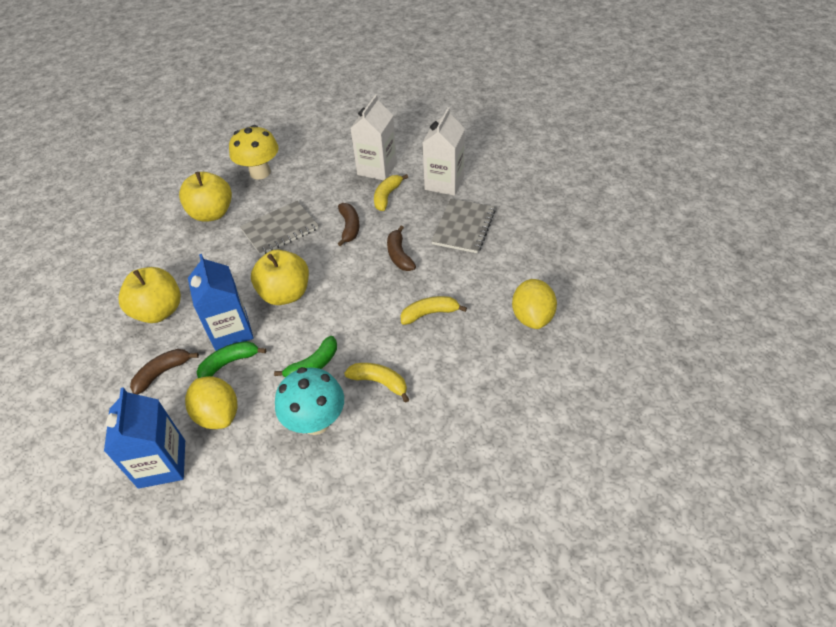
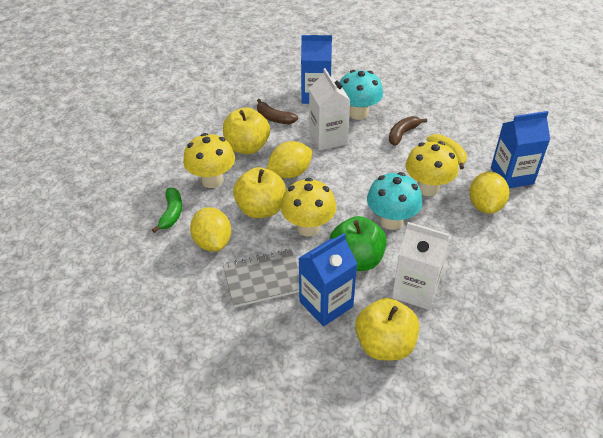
blue carton: 2 -> 3
brown banana: 3 -> 2
green apple: 0 -> 1
green banana: 2 -> 1
grey notebook: 2 -> 1
turquoise mushroom: 1 -> 2
yellow banana: 3 -> 1
yellow lemon: 2 -> 3
yellow mushroom: 1 -> 3

